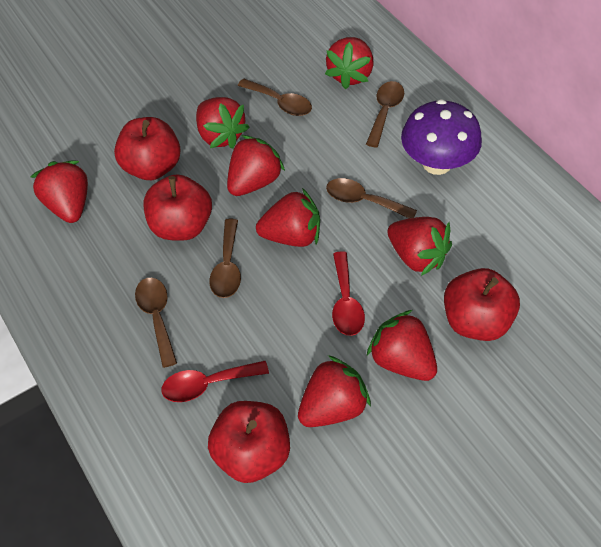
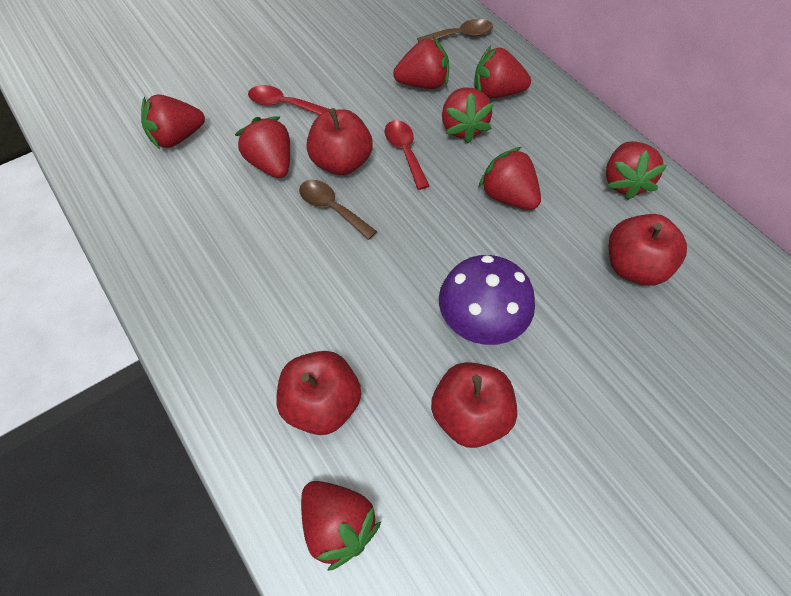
brown spoon: 5 -> 2

